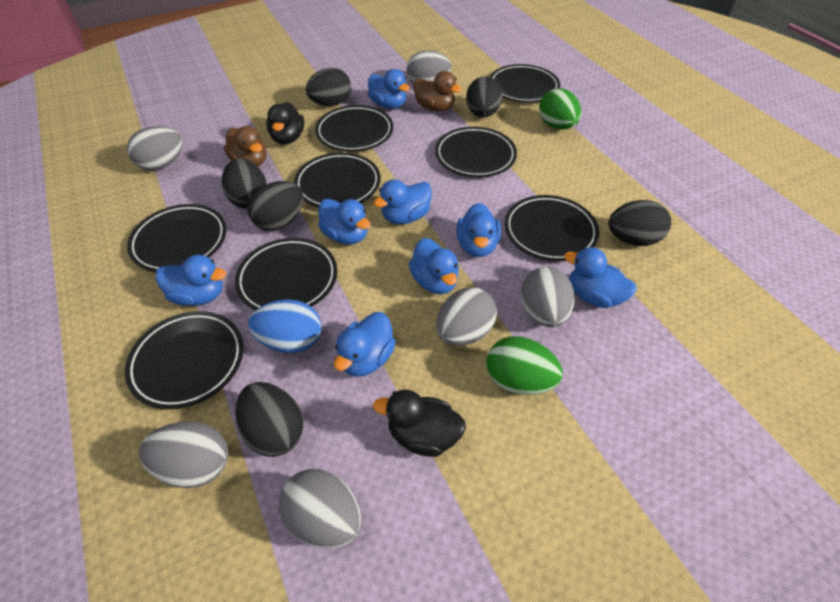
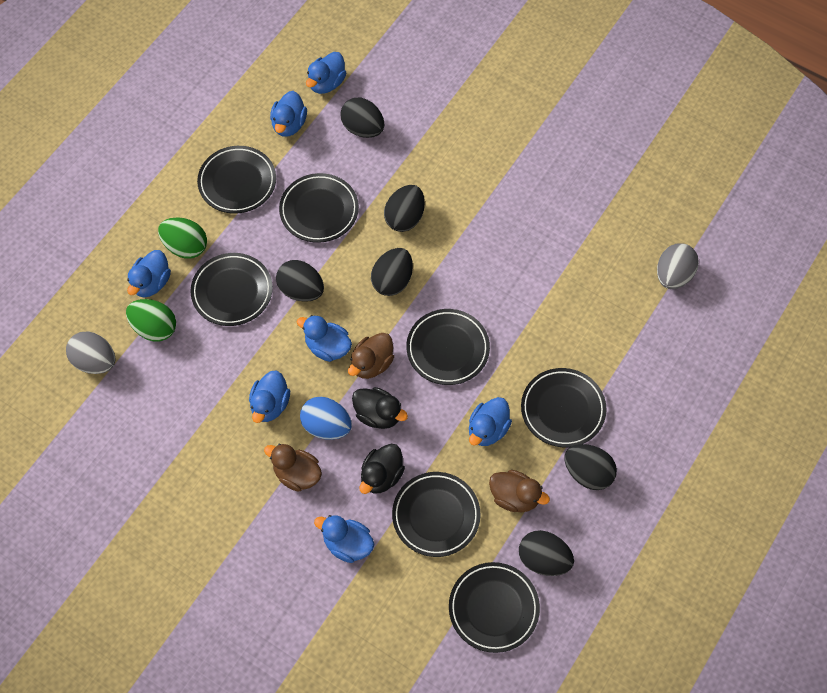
black plate: 8 -> 7
blue duck: 8 -> 7
brown duck: 2 -> 3
grey egg: 6 -> 2

